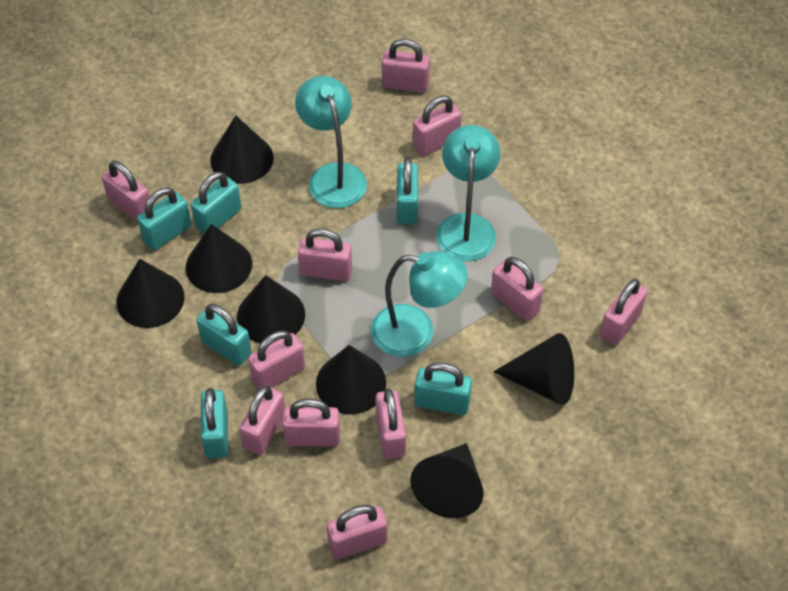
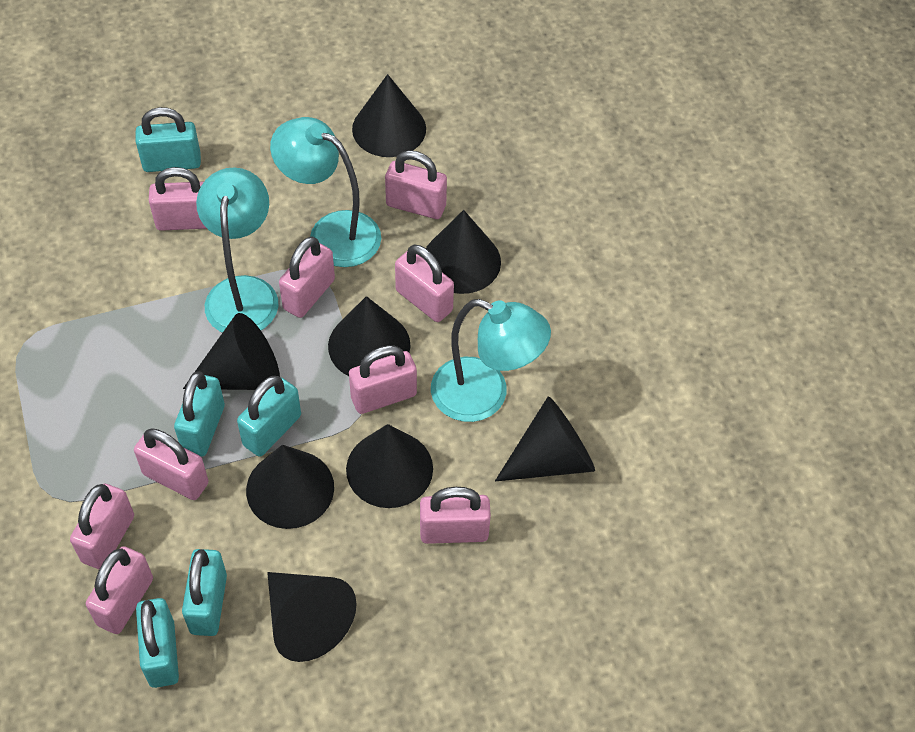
black cone: 7 -> 8
pink padlock: 11 -> 9
turquoise padlock: 6 -> 5

